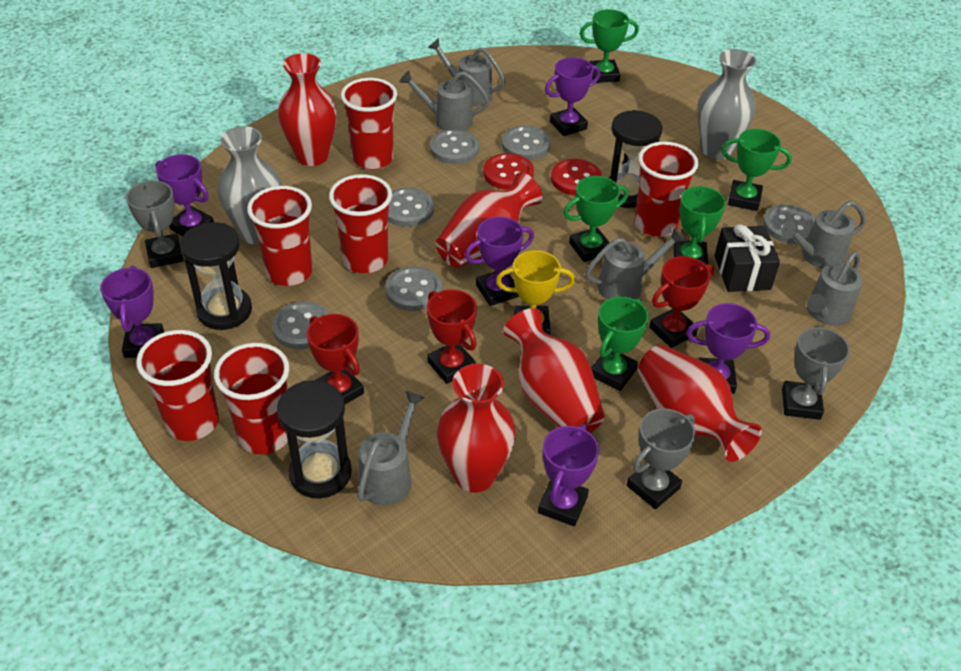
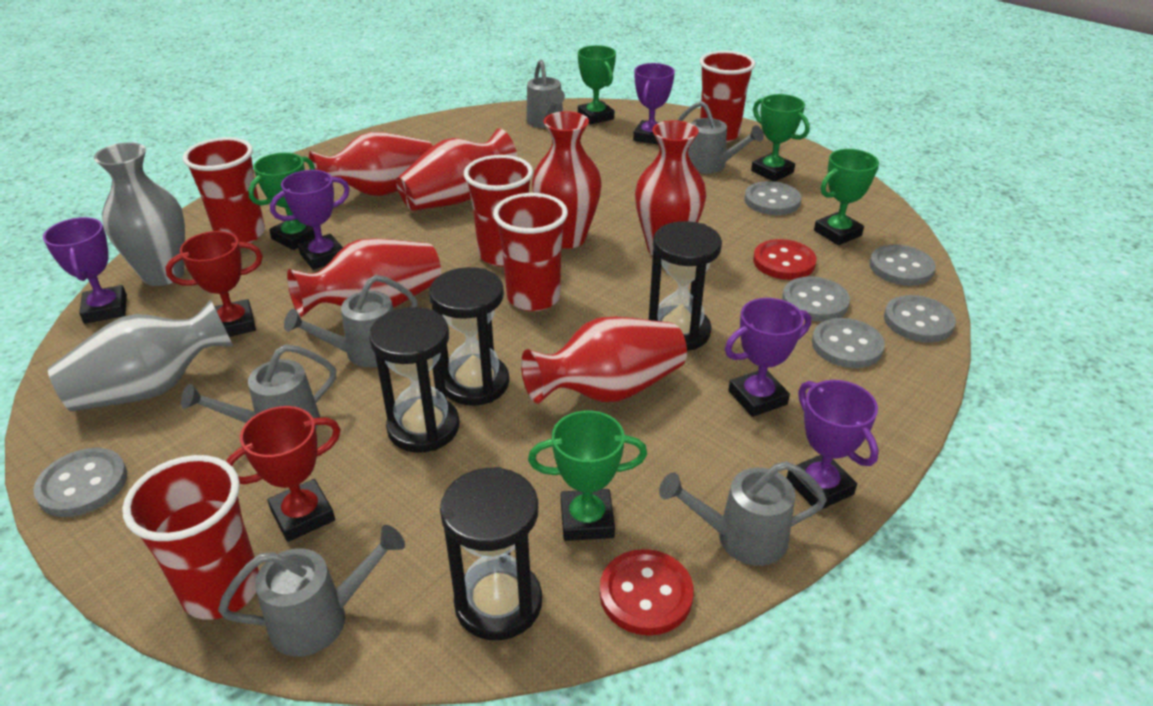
black gift: 1 -> 0
black hourglass: 3 -> 4
grey trophy: 3 -> 0
purple trophy: 6 -> 5
red cup: 6 -> 5
red trophy: 3 -> 2
red vase: 5 -> 6
yellow trophy: 1 -> 0

